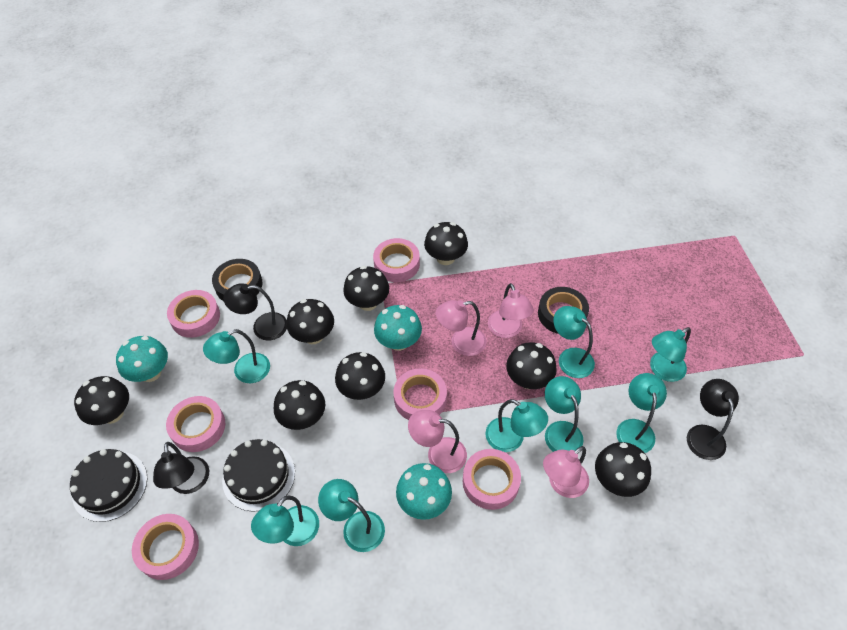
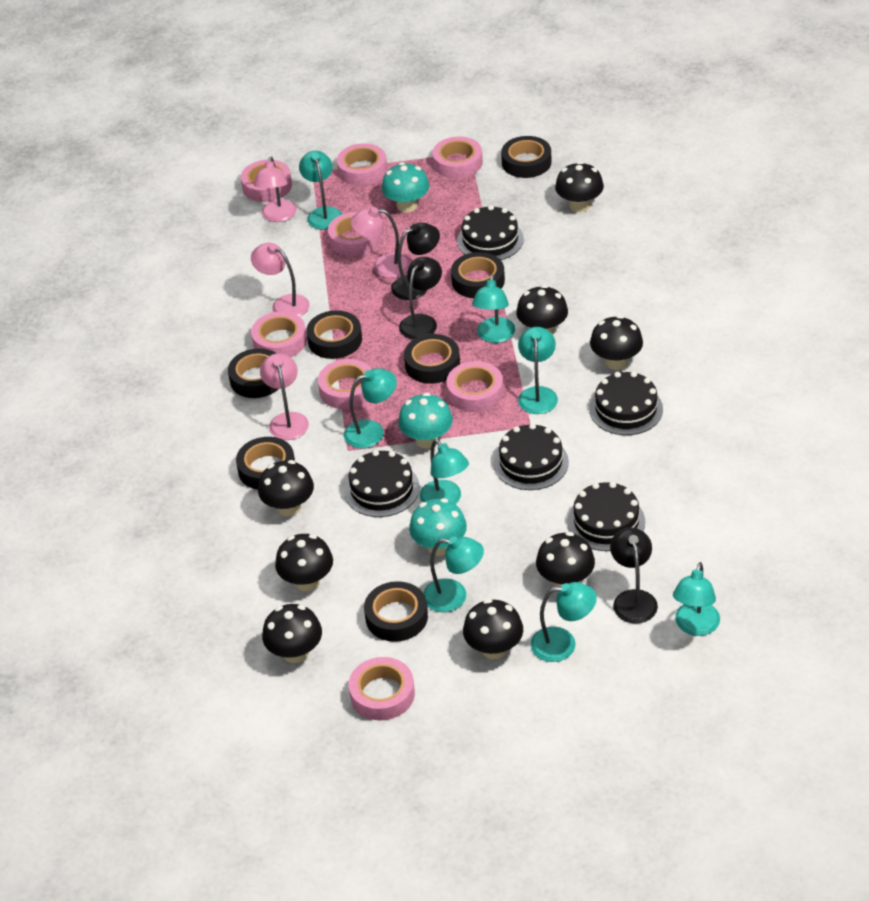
black cake: 2 -> 5
black tape: 2 -> 7
pink tape: 6 -> 8

